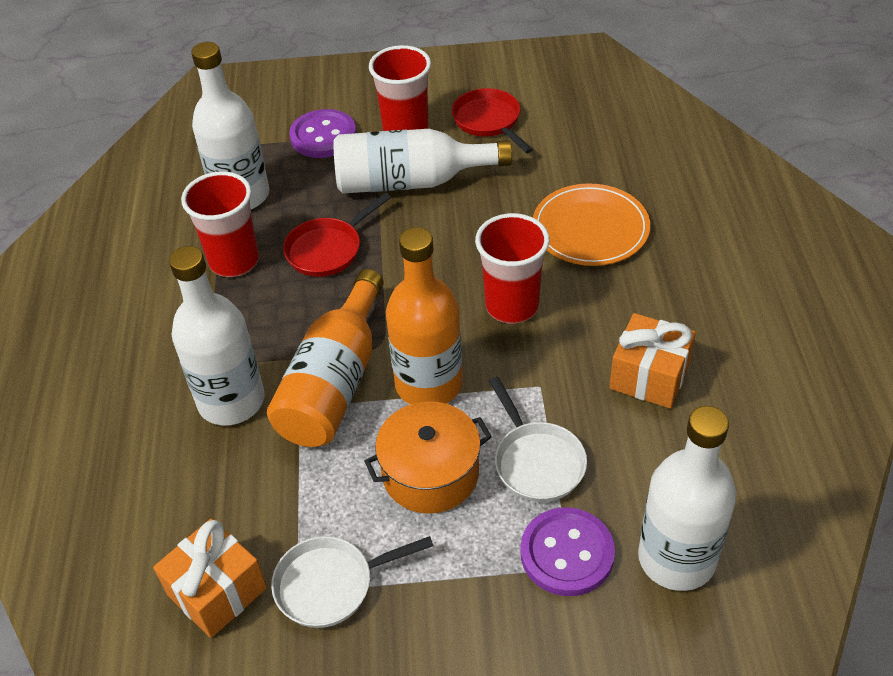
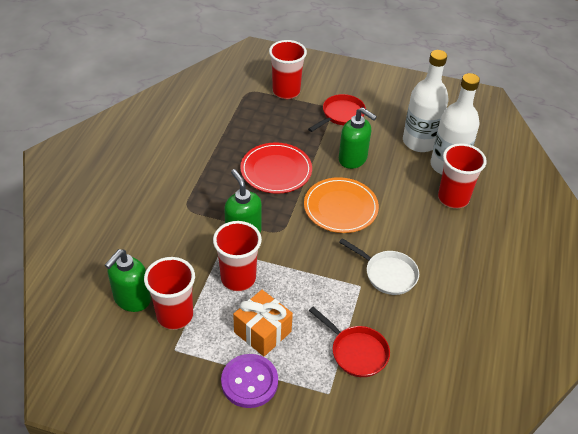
green soap dispenser: 0 -> 3
orange bottle: 2 -> 0
orange gift: 2 -> 1
orange pot: 1 -> 0
purple button: 2 -> 1
red cup: 3 -> 4
red plate: 0 -> 1
white bottle: 4 -> 2
white pan: 2 -> 1

